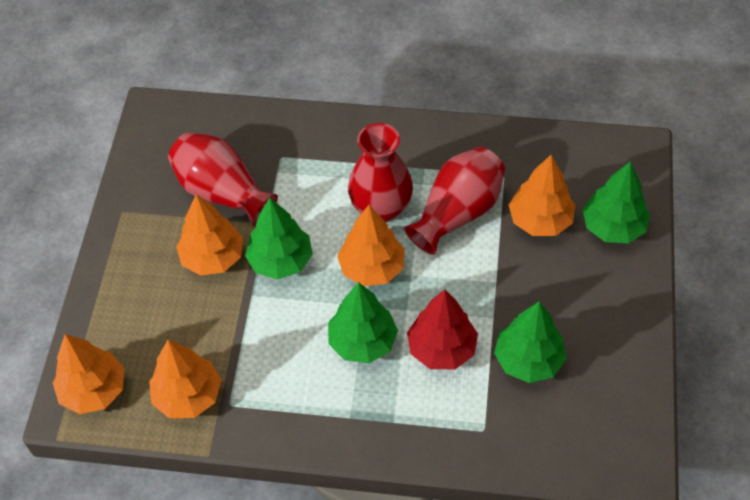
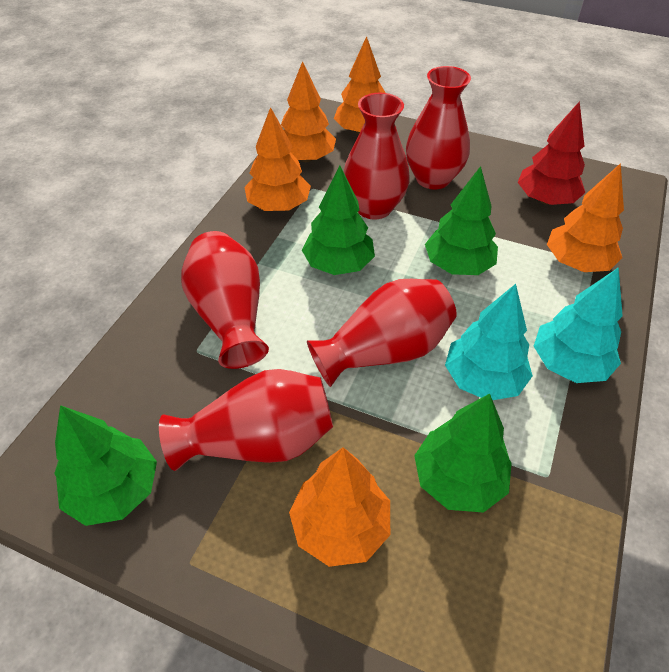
red vase: 3 -> 5
turquoise tree: 0 -> 2

